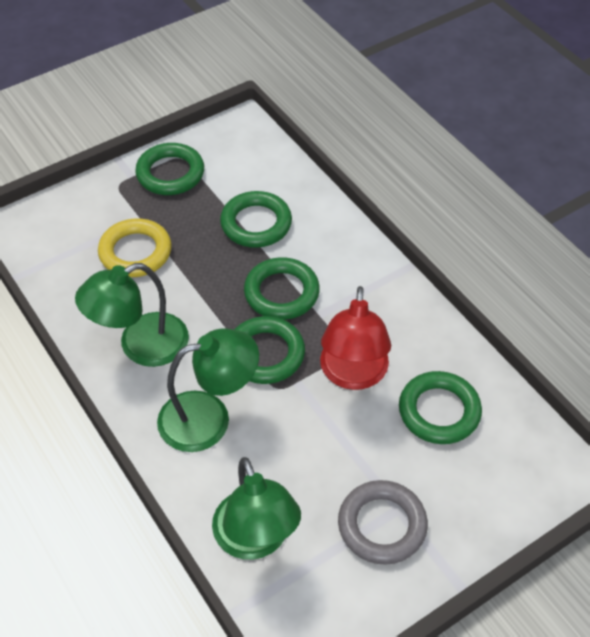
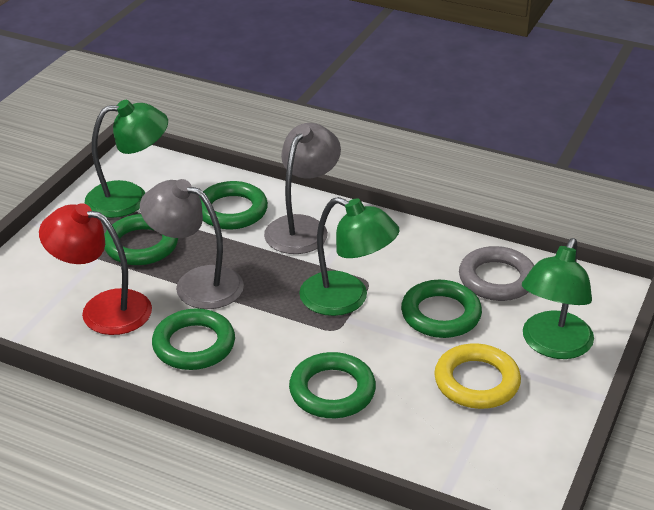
grey lamp: 0 -> 2

